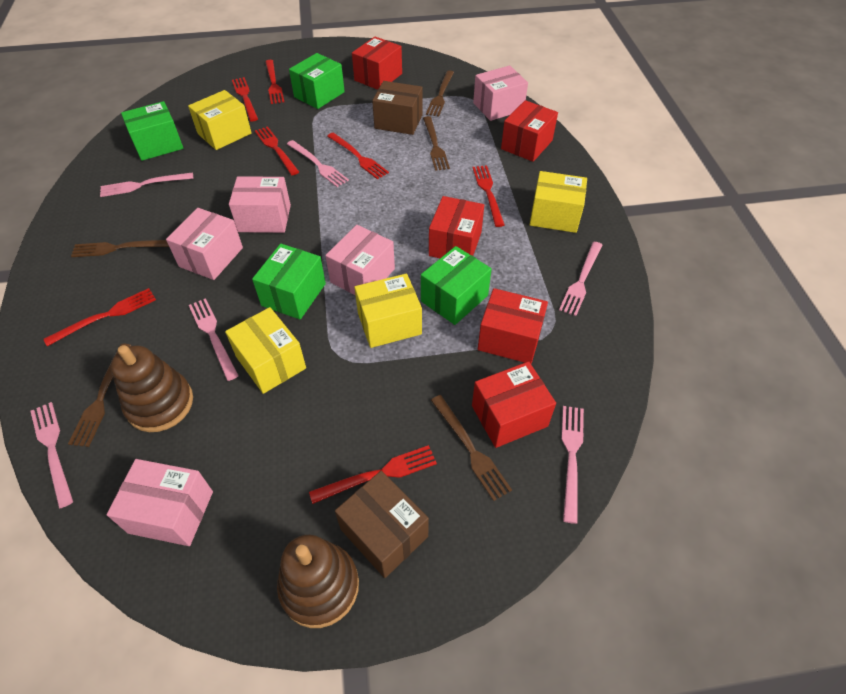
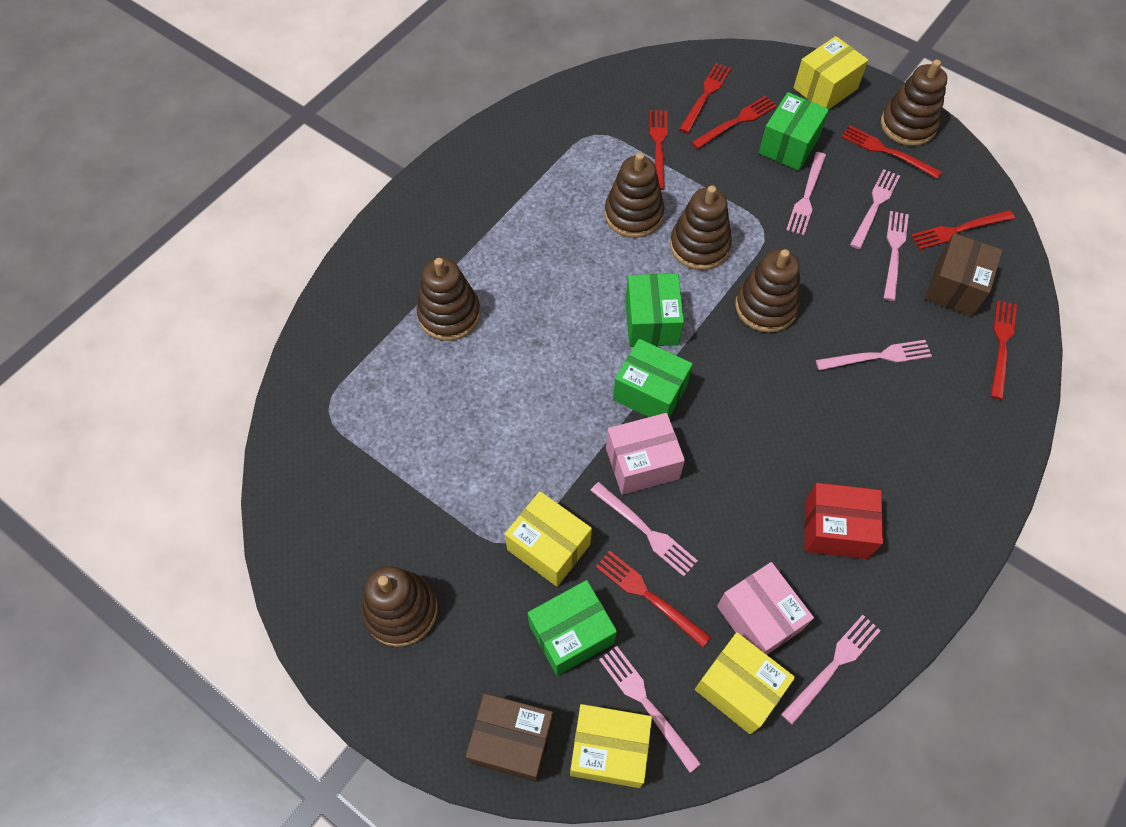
brown fork: 5 -> 0
brown stacking toy: 2 -> 6
pink box: 5 -> 2
pink fork: 6 -> 7
red box: 5 -> 1

